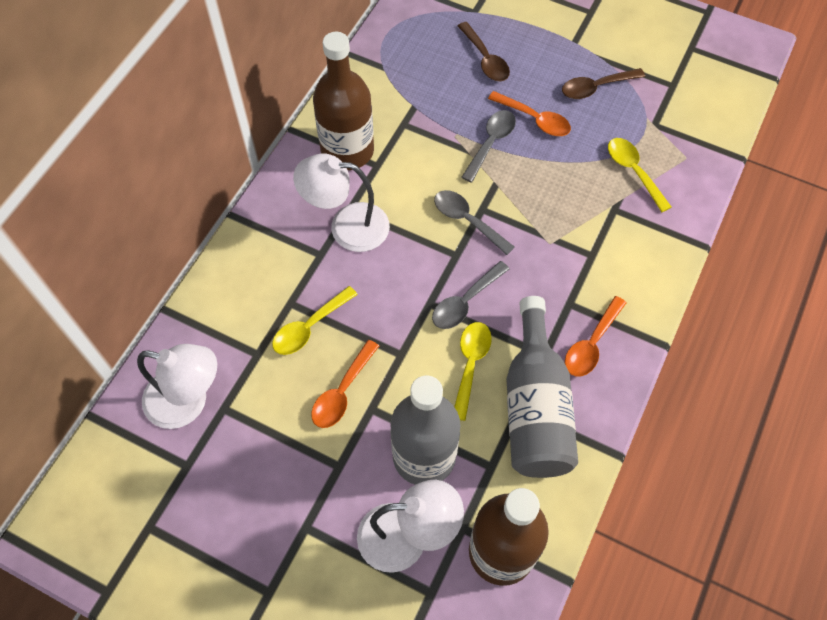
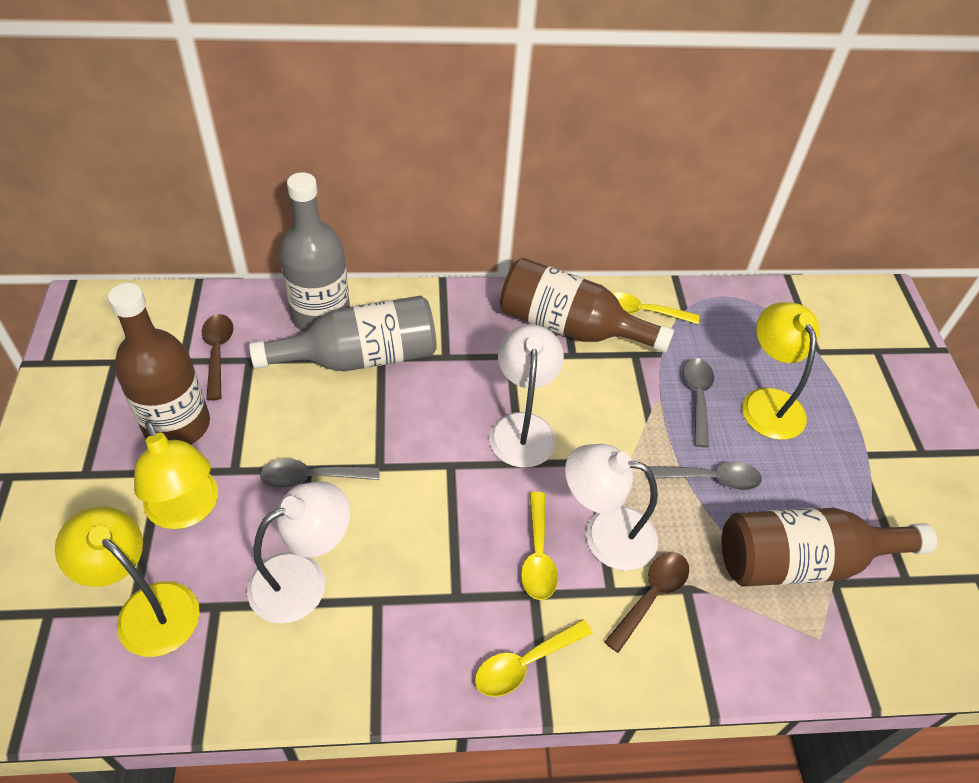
brown bottle: 2 -> 3
orange spoon: 3 -> 0
yellow lamp: 0 -> 3

